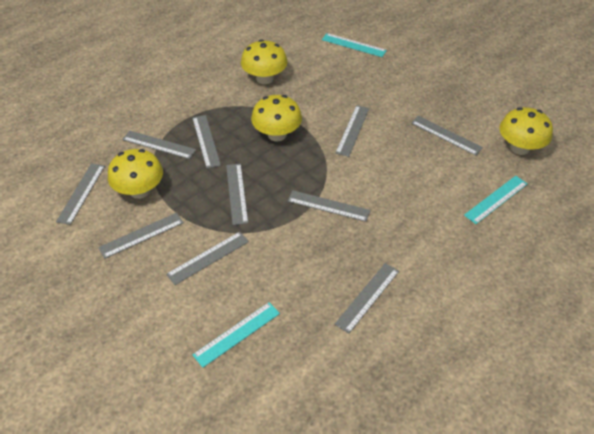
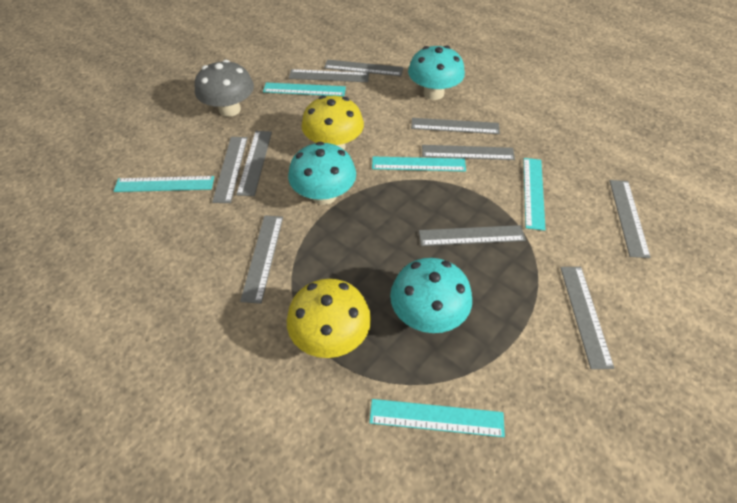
grey mushroom: 0 -> 1
turquoise mushroom: 0 -> 3
turquoise ruler: 3 -> 5
yellow mushroom: 4 -> 2

